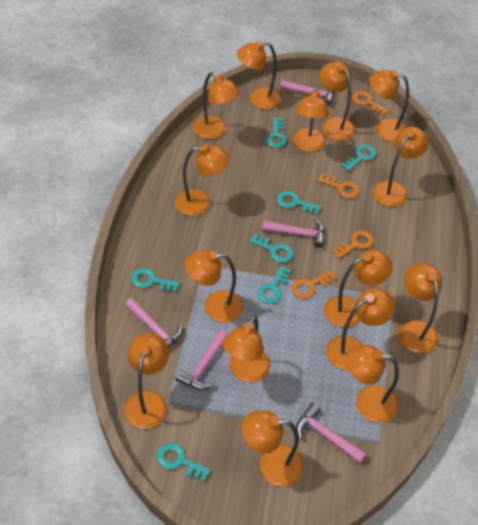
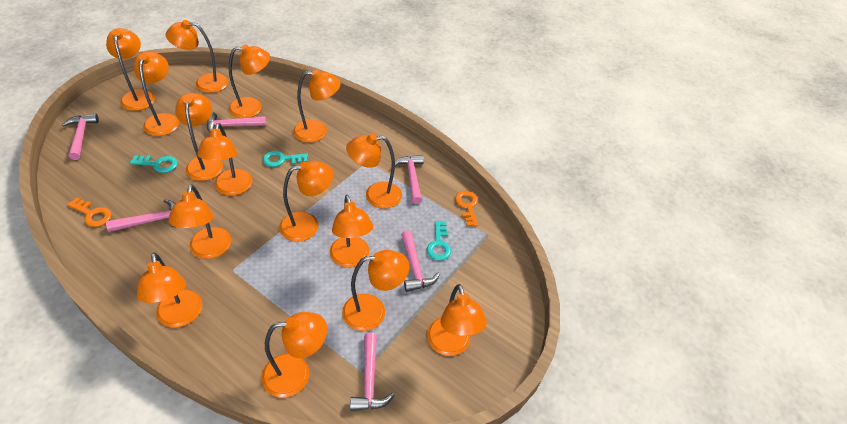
orange key: 4 -> 2
pink hammer: 5 -> 6
turquoise key: 7 -> 3

